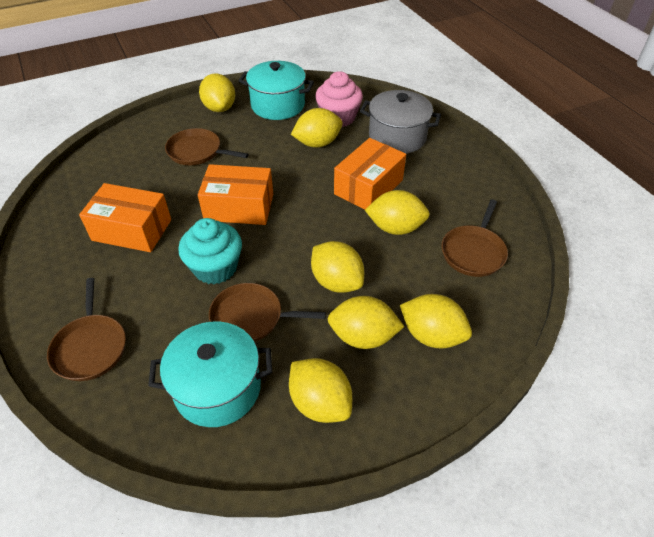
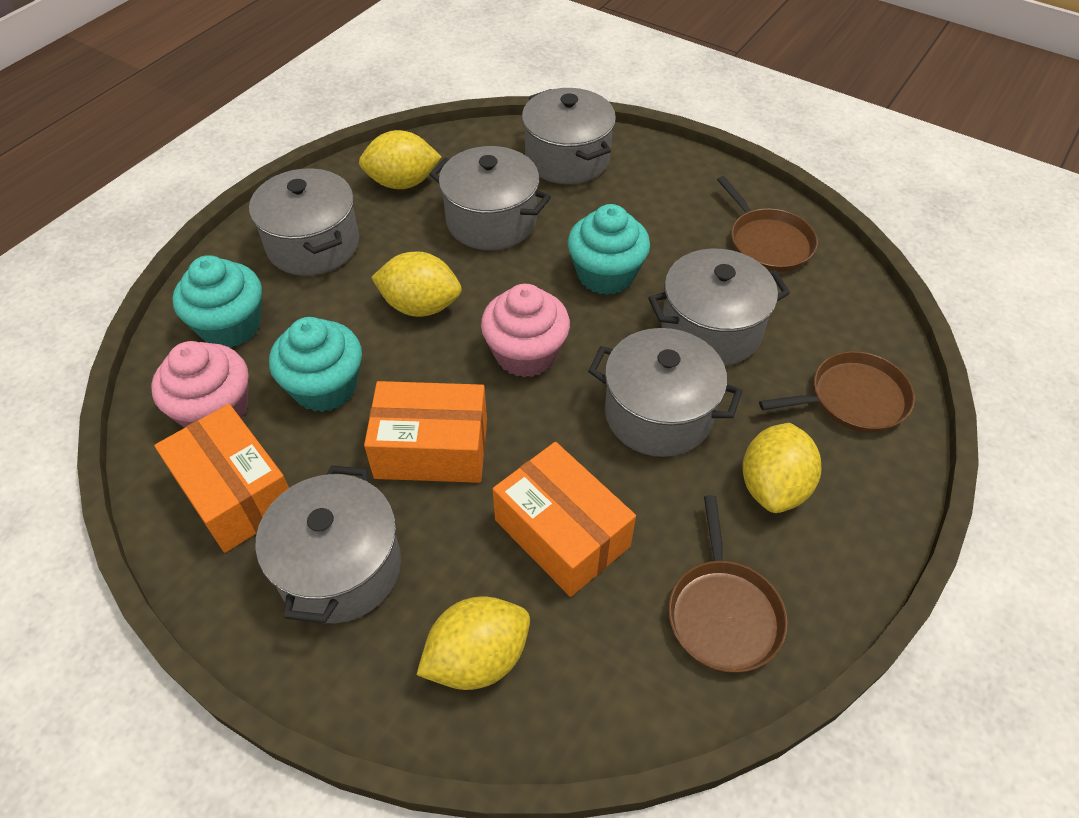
brown pan: 4 -> 3
grey pot: 1 -> 6
pink cupcake: 1 -> 2
turquoise cupcake: 1 -> 3
turquoise pot: 2 -> 0
yellow lemon: 7 -> 4

